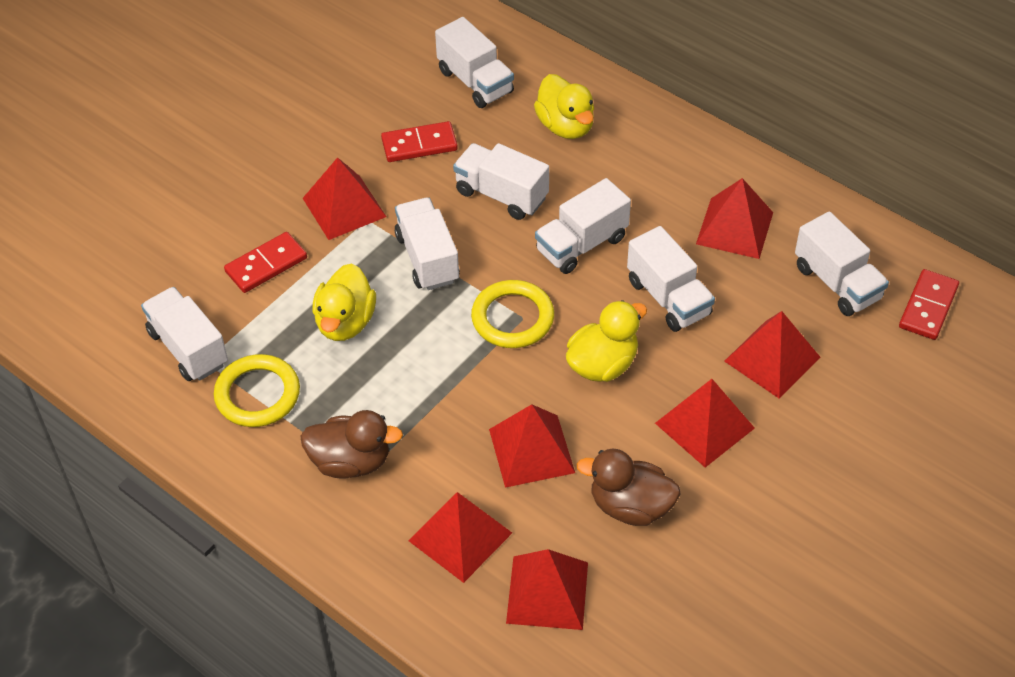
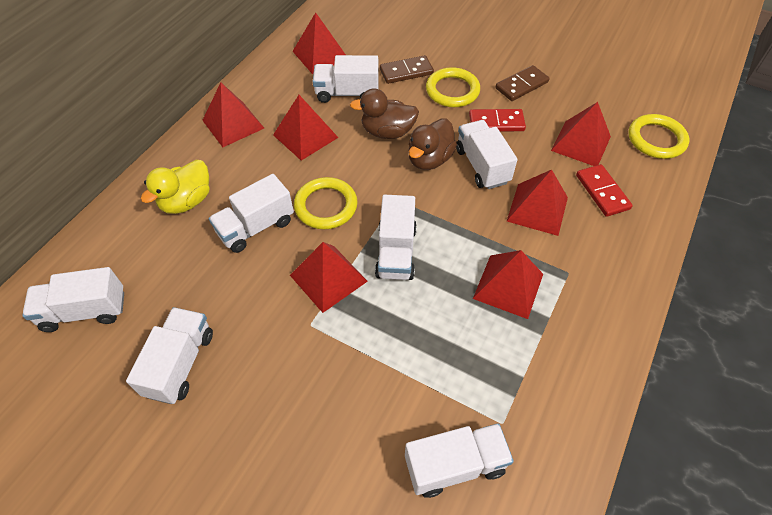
brown domino: 0 -> 2
red domino: 3 -> 2
yellow duck: 3 -> 1
yellow ring: 2 -> 3

